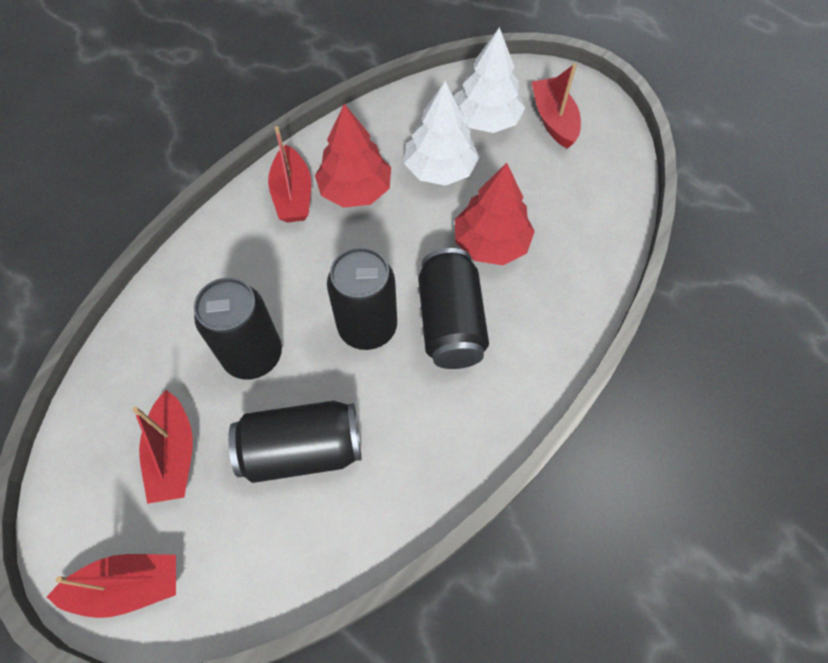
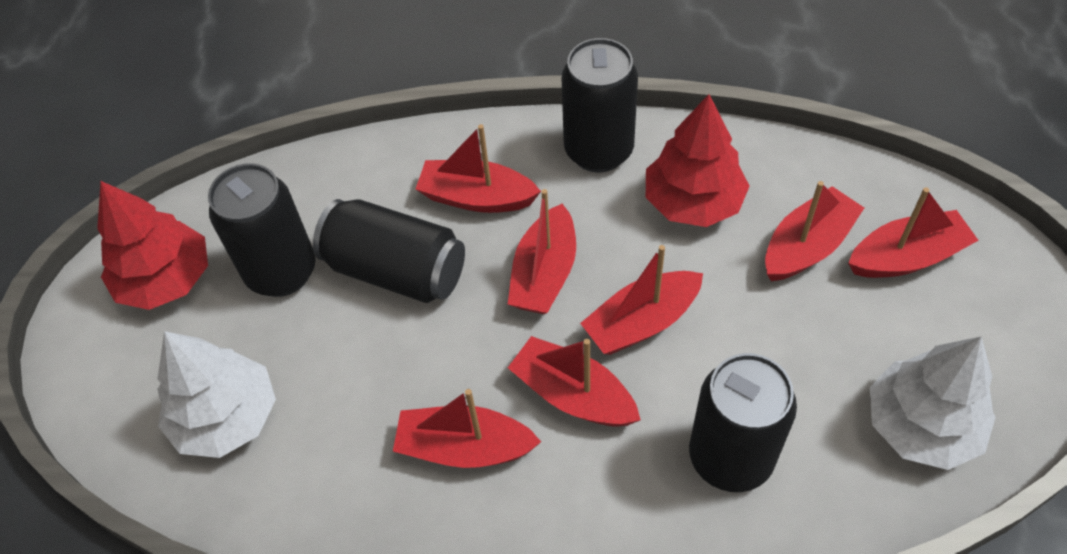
red boat: 4 -> 7

